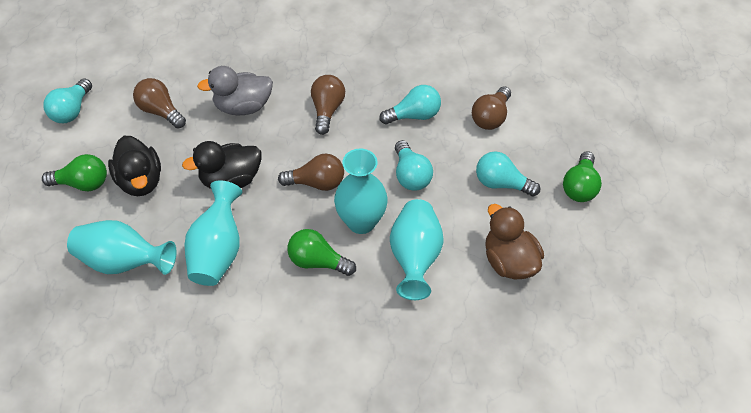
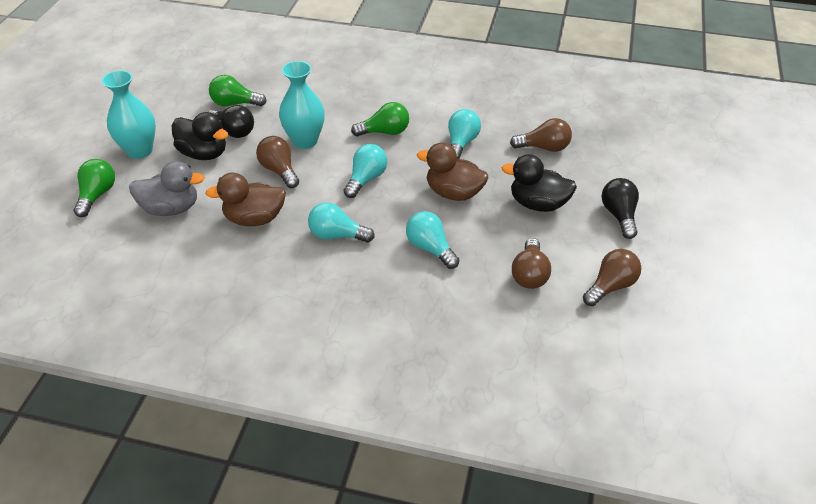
black light bulb: 0 -> 2
brown duck: 1 -> 2
turquoise vase: 4 -> 2

